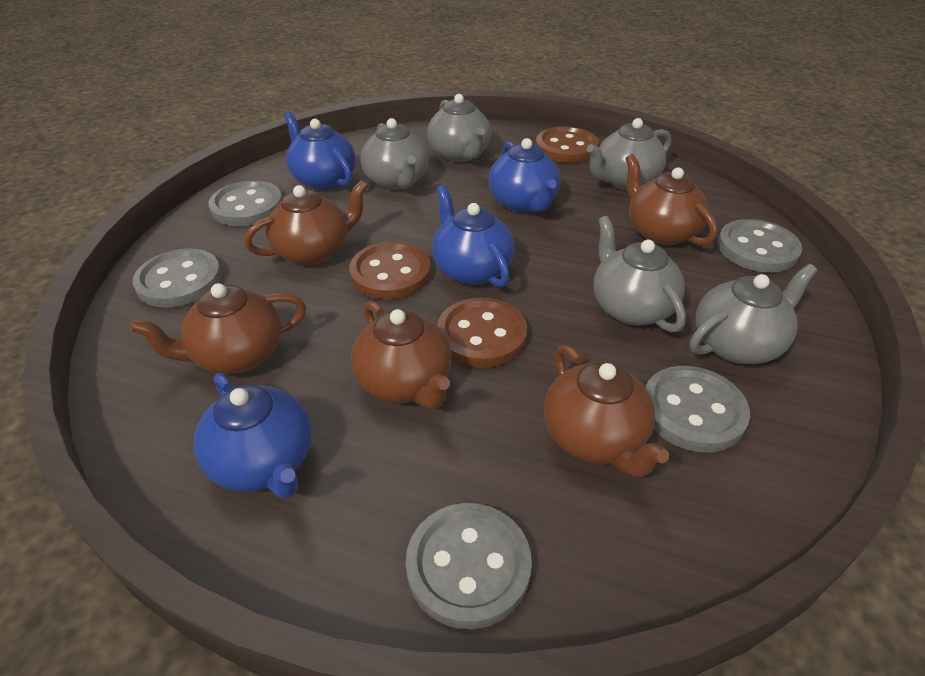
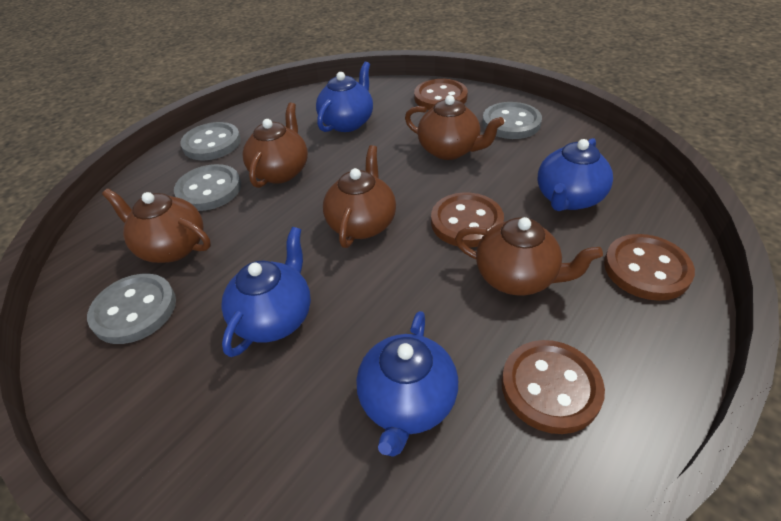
brown button: 3 -> 4
grey button: 5 -> 4
grey teapot: 5 -> 0

